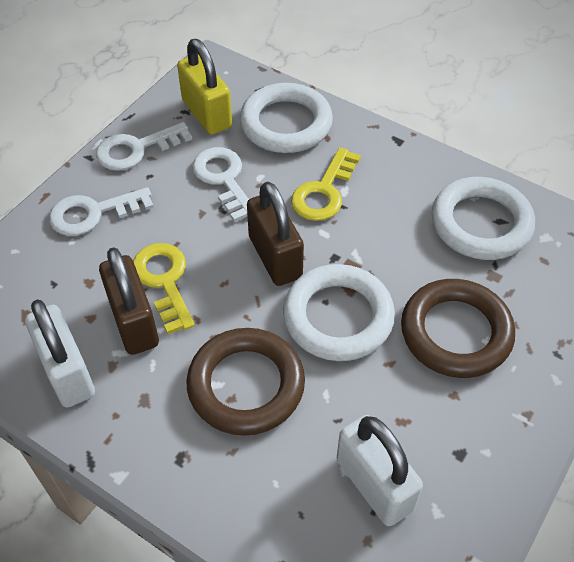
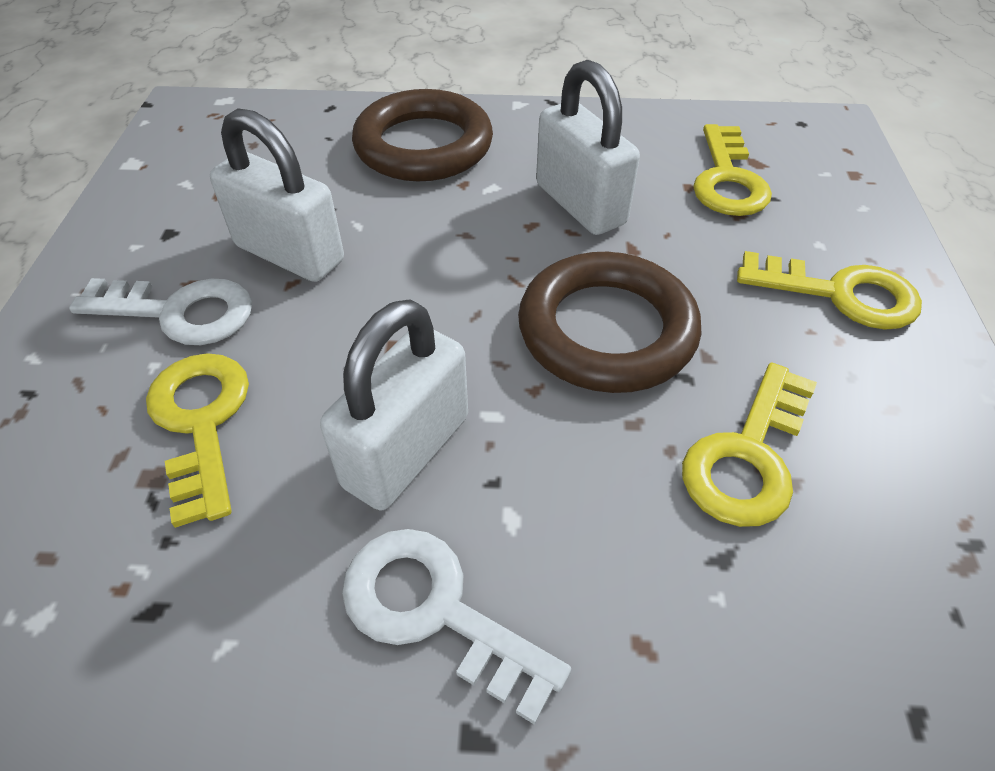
brown padlock: 2 -> 0
white key: 3 -> 2
white padlock: 2 -> 3
white ring: 3 -> 0
yellow key: 2 -> 4
yellow padlock: 1 -> 0

